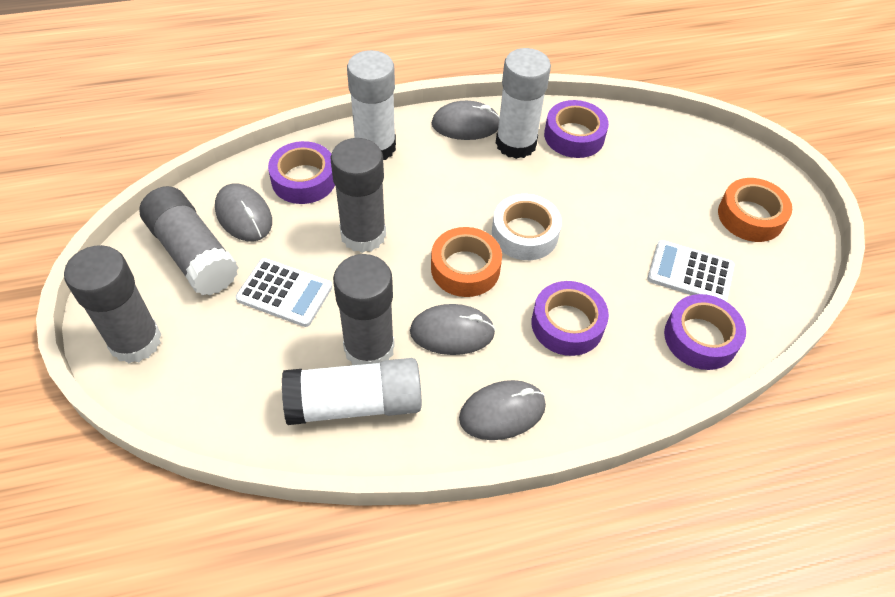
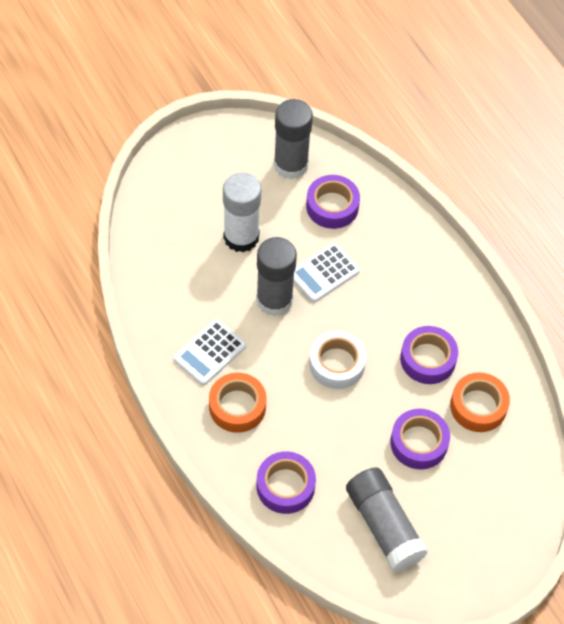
grey glue stick: 4 -> 3
grey mouse: 4 -> 0
white glue stick: 3 -> 1

